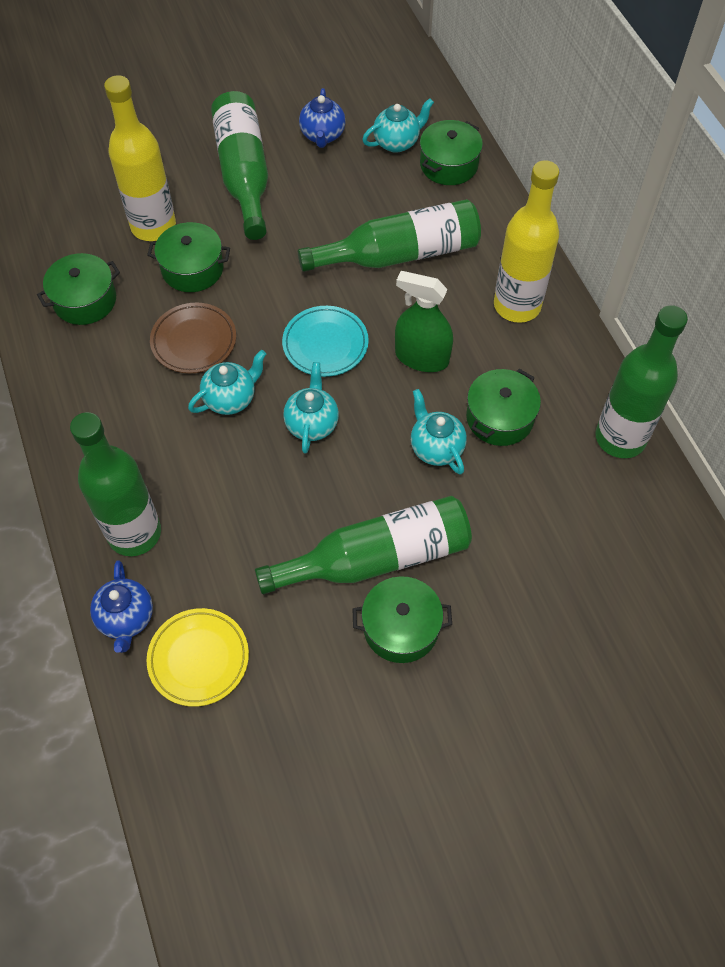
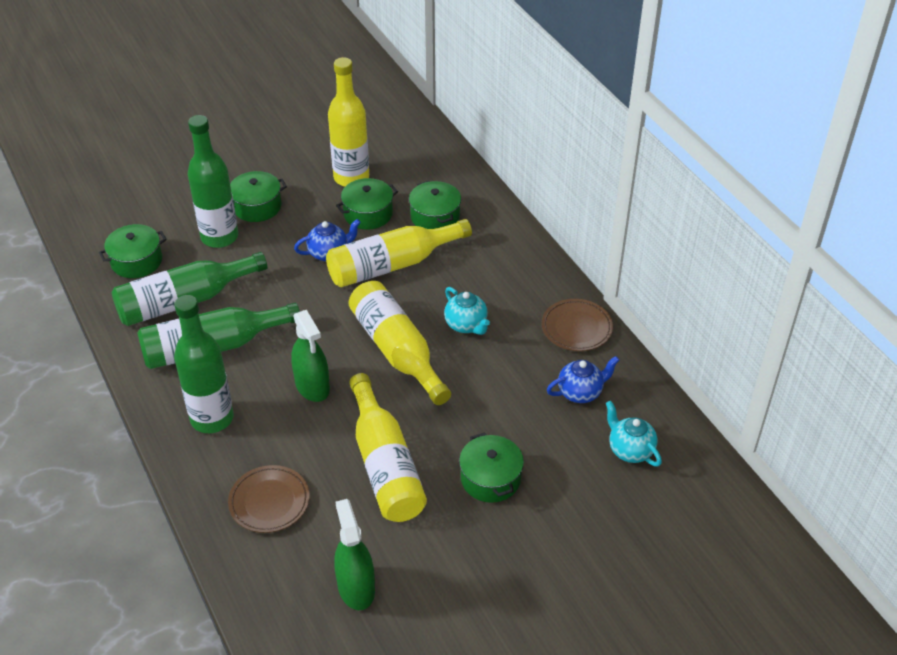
brown plate: 1 -> 2
green bottle: 5 -> 4
green spray bottle: 1 -> 2
turquoise plate: 1 -> 0
turquoise teapot: 4 -> 2
yellow bottle: 2 -> 4
yellow plate: 1 -> 0

